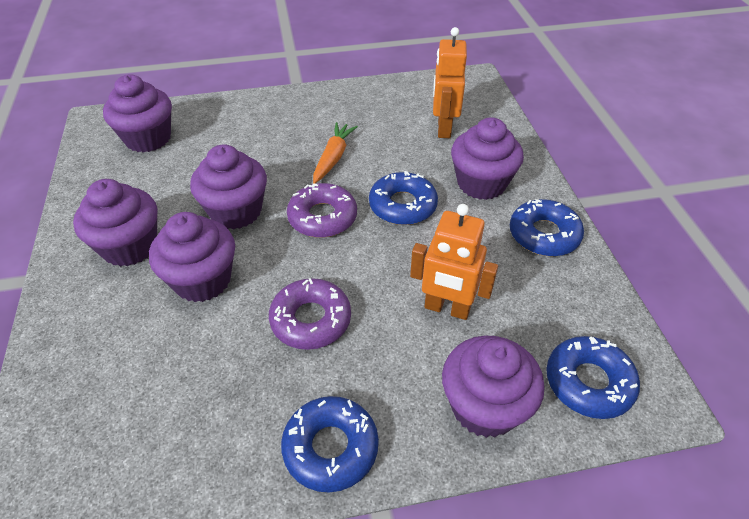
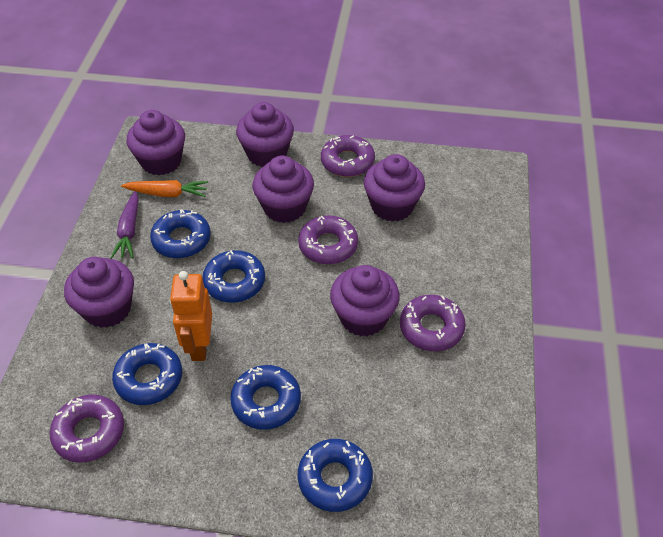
blue donut: 4 -> 5
orange robot: 2 -> 1
purple carrot: 0 -> 1
purple donut: 2 -> 4

